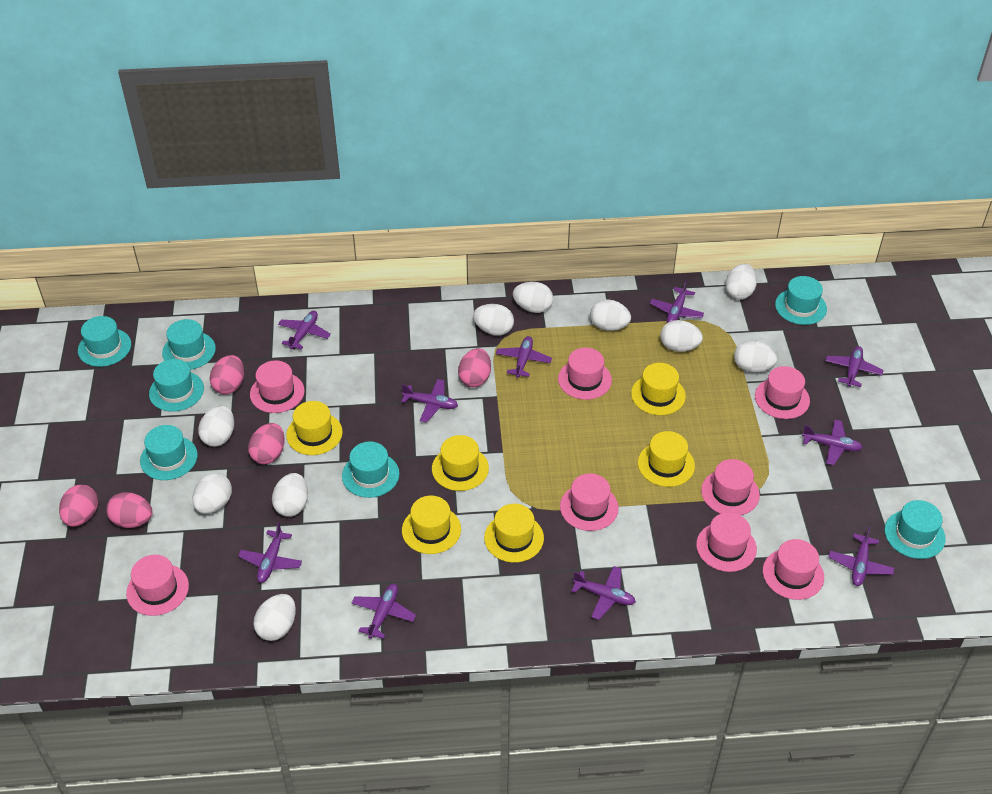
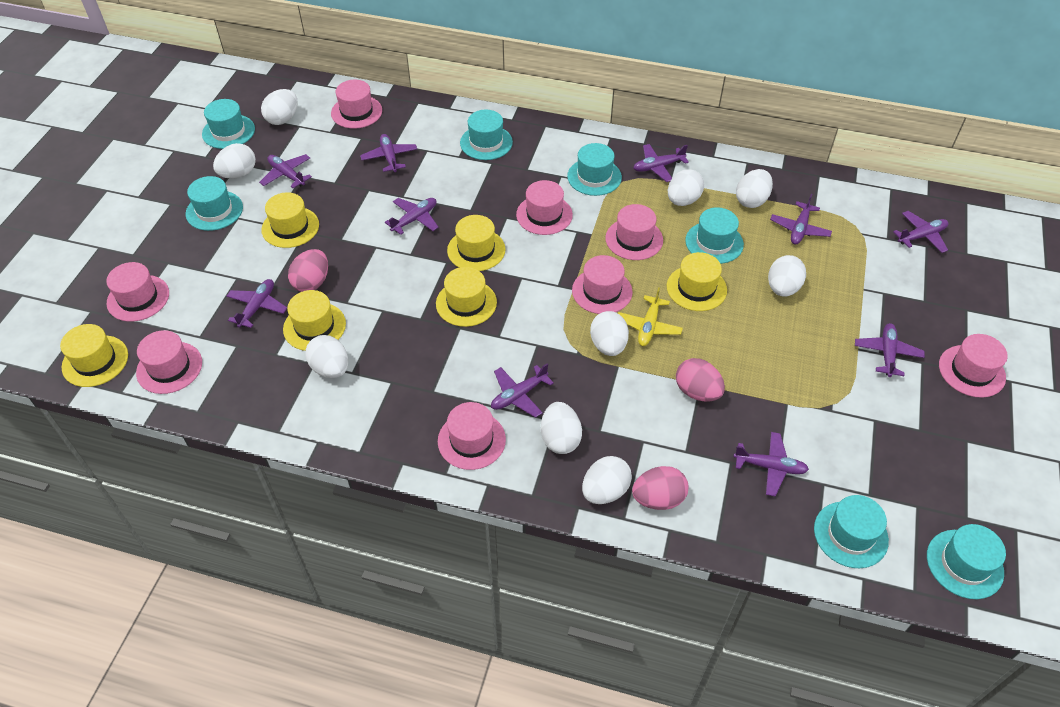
pink egg: 5 -> 3
white egg: 10 -> 9
yellow plane: 0 -> 1

